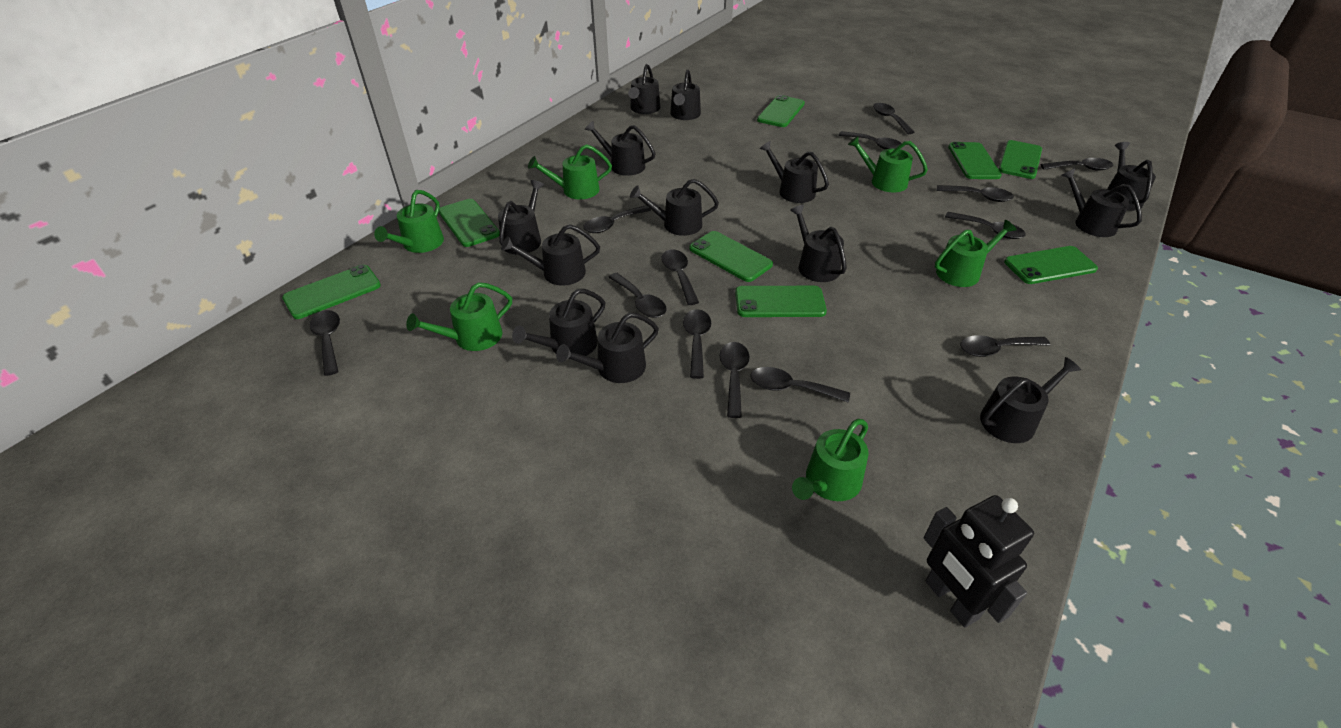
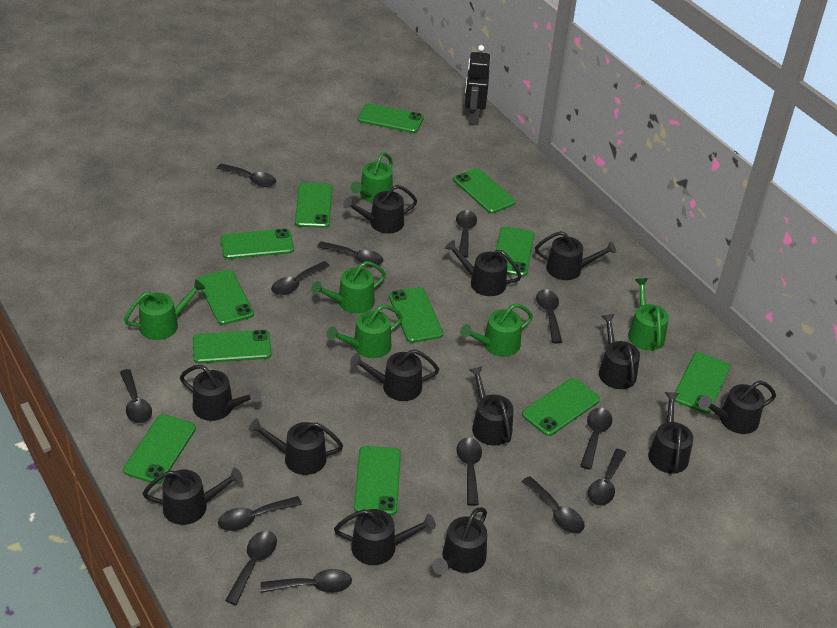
green phone: 8 -> 12

